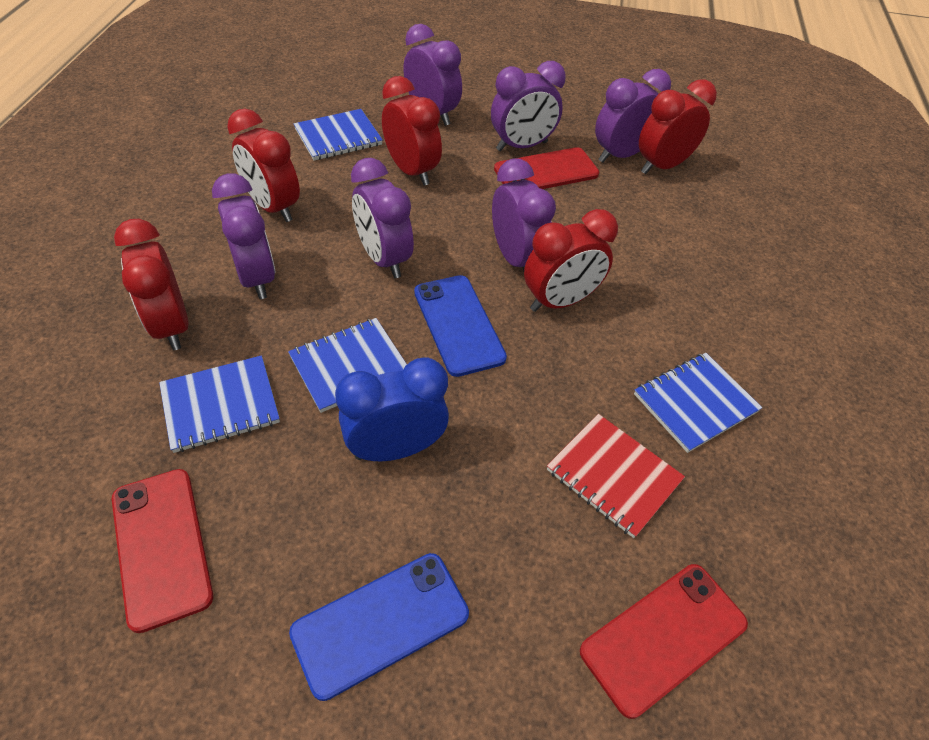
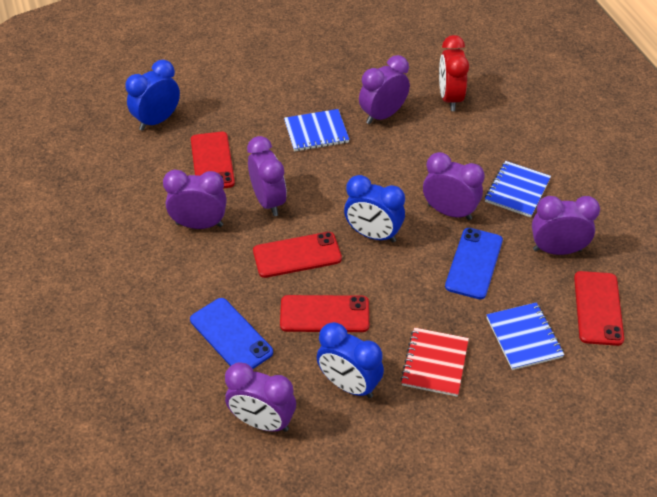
blue clock: 1 -> 3
blue notebook: 4 -> 3
red clock: 5 -> 1
red phone: 3 -> 4

